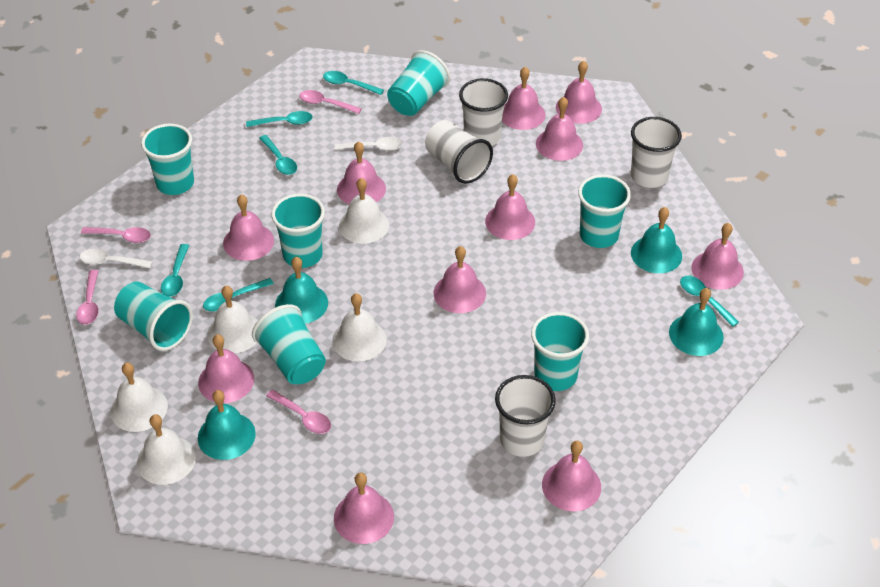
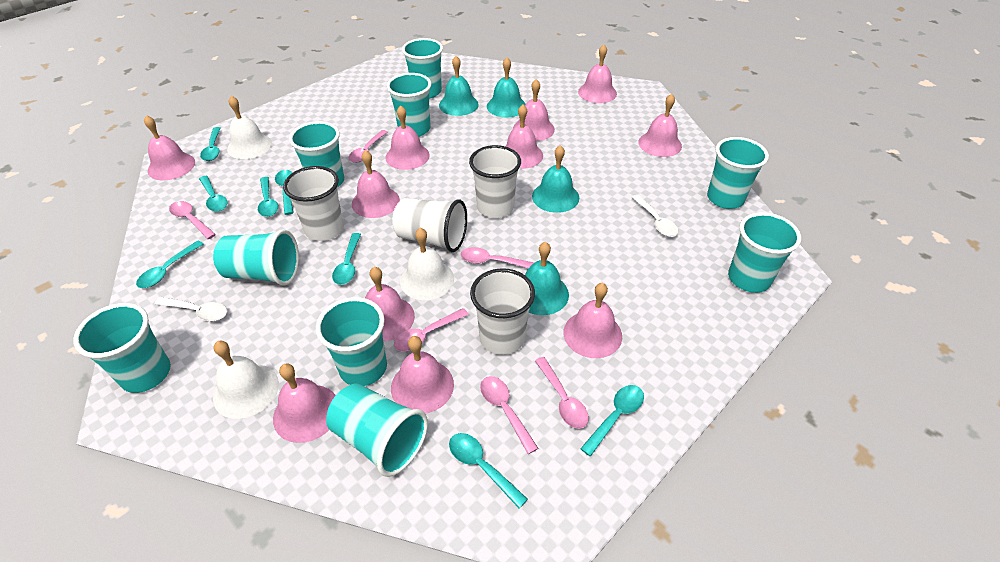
pink spoon: 4 -> 6
turquoise cup: 7 -> 9
turquoise spoon: 6 -> 8
white bell: 5 -> 3

